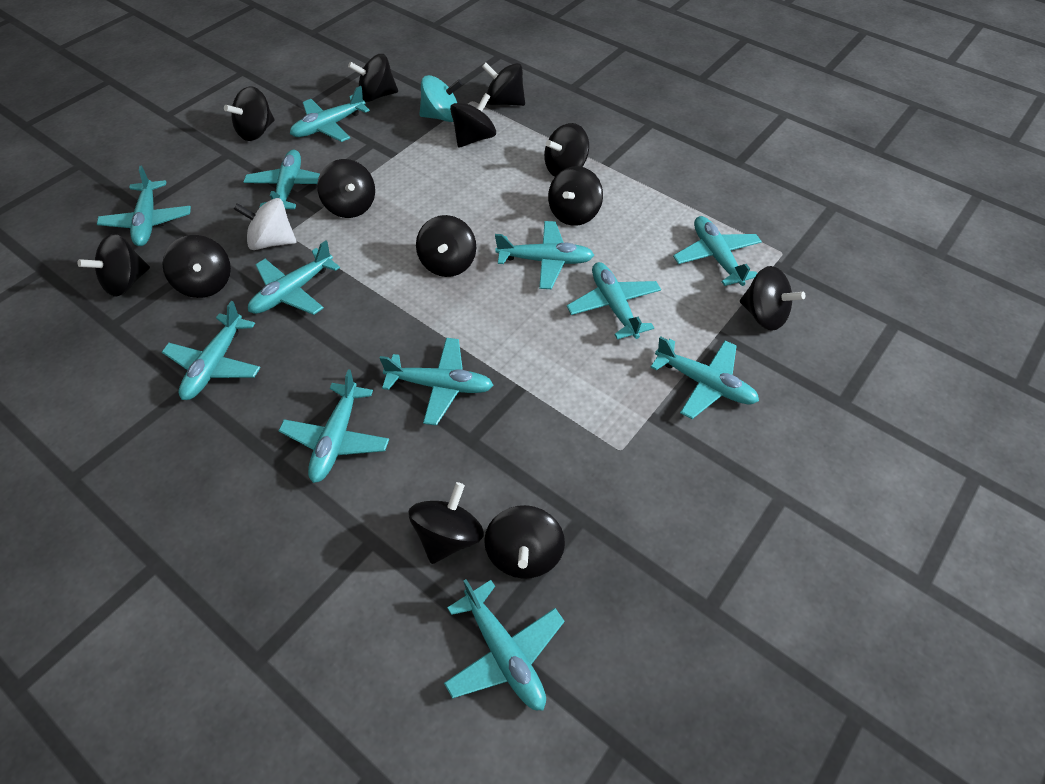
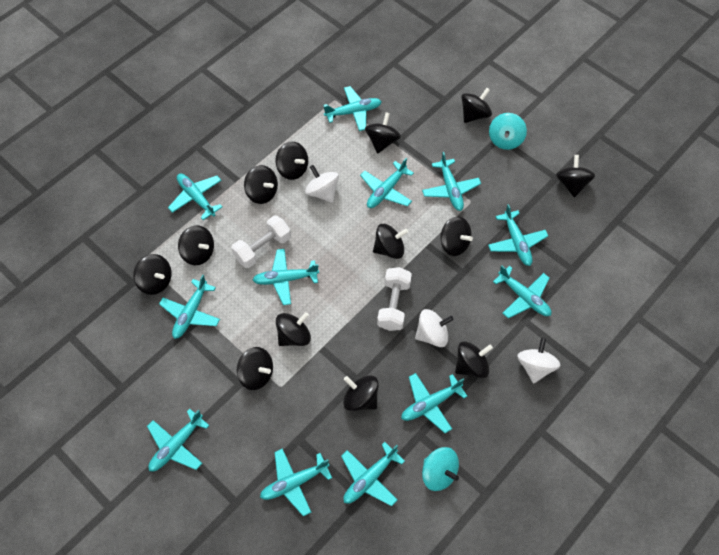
turquoise spinning top: 1 -> 2
white dumbbell: 0 -> 2
white spinning top: 1 -> 3

